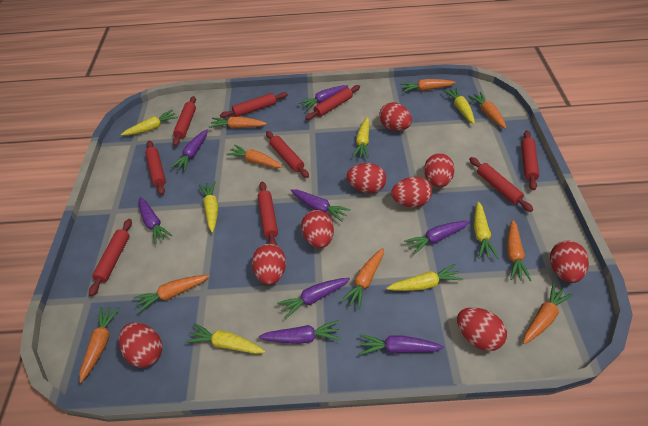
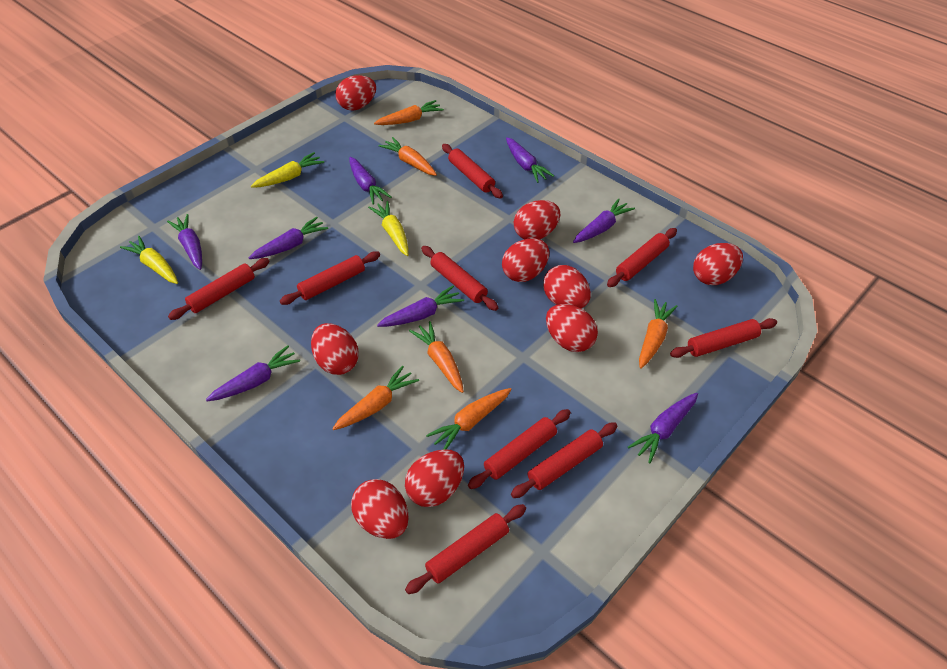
orange carrot: 9 -> 6
yellow carrot: 7 -> 3

